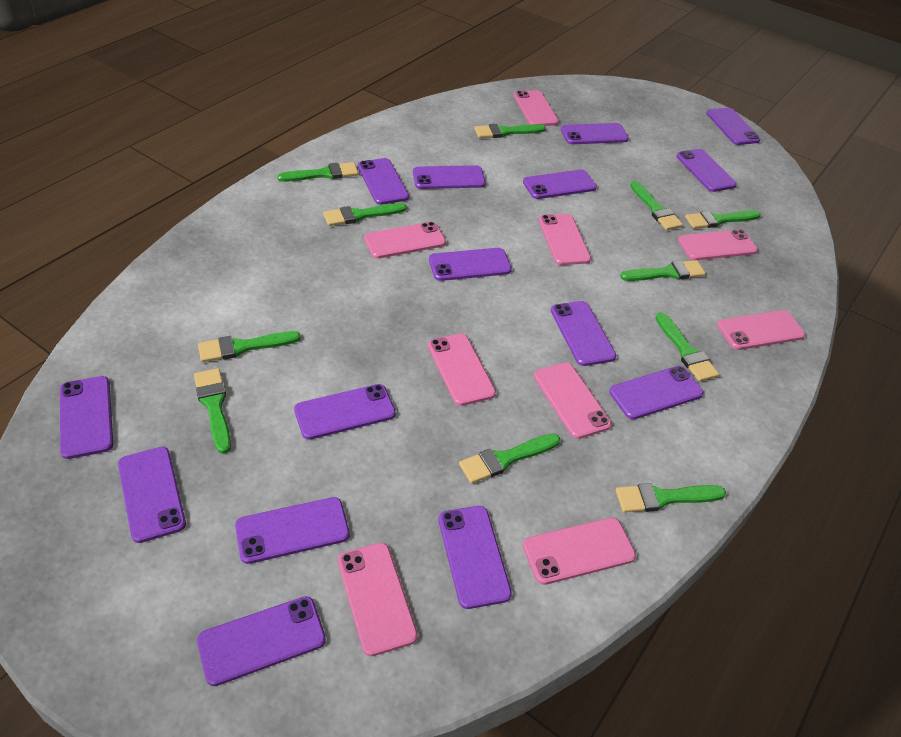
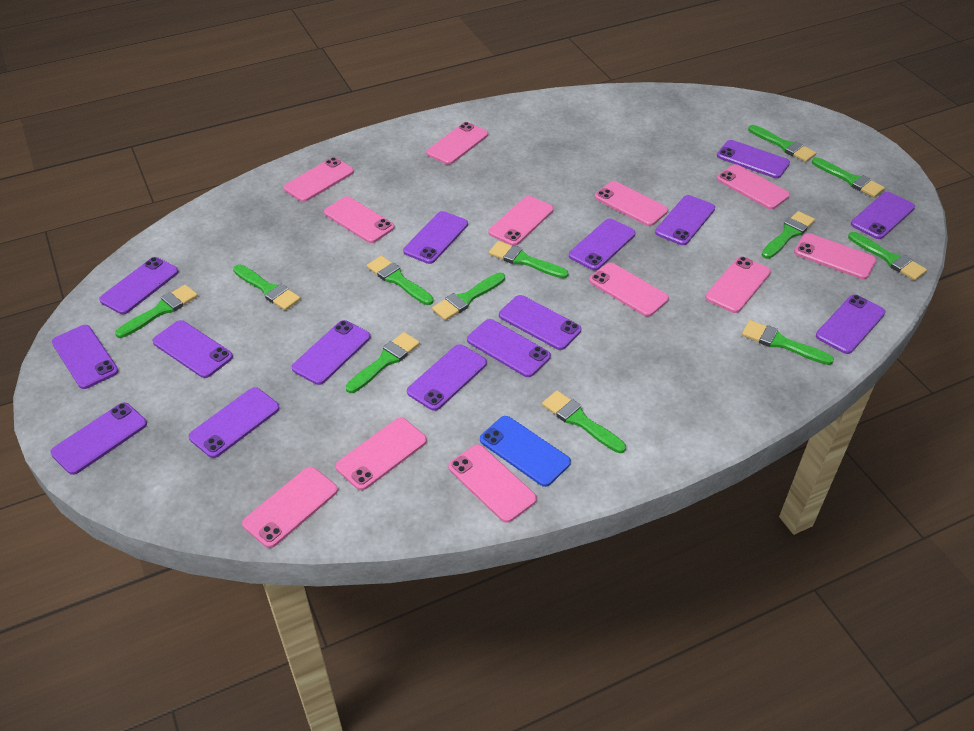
blue phone: 0 -> 1
green brush: 11 -> 12
pink phone: 9 -> 12

